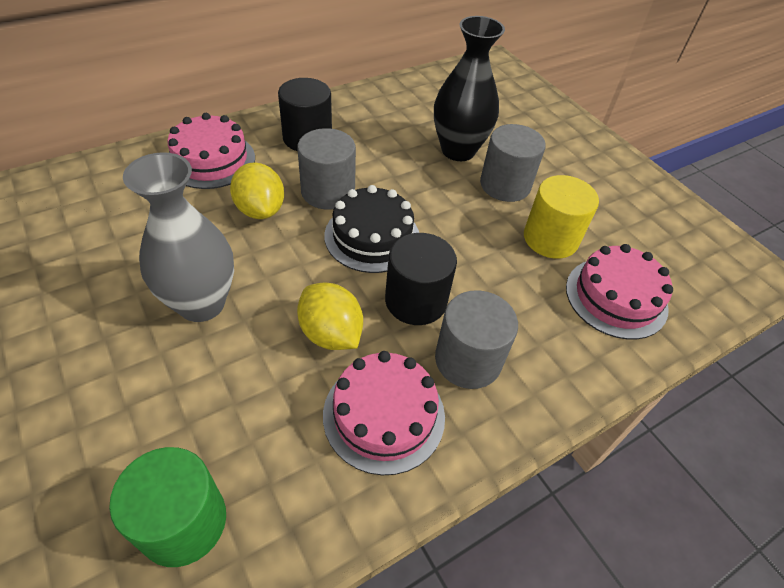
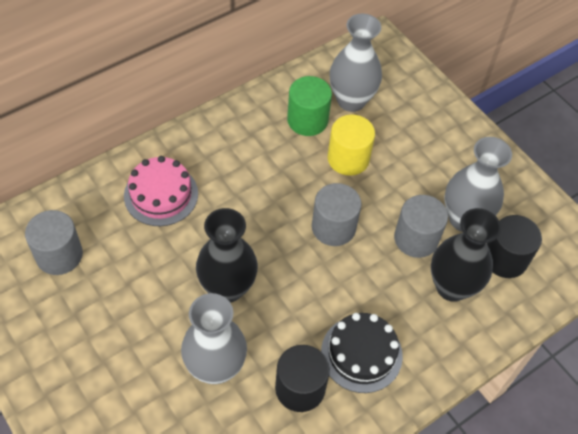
black vase: 1 -> 2
grey vase: 1 -> 3
pink cake: 3 -> 1
yellow lemon: 2 -> 0

